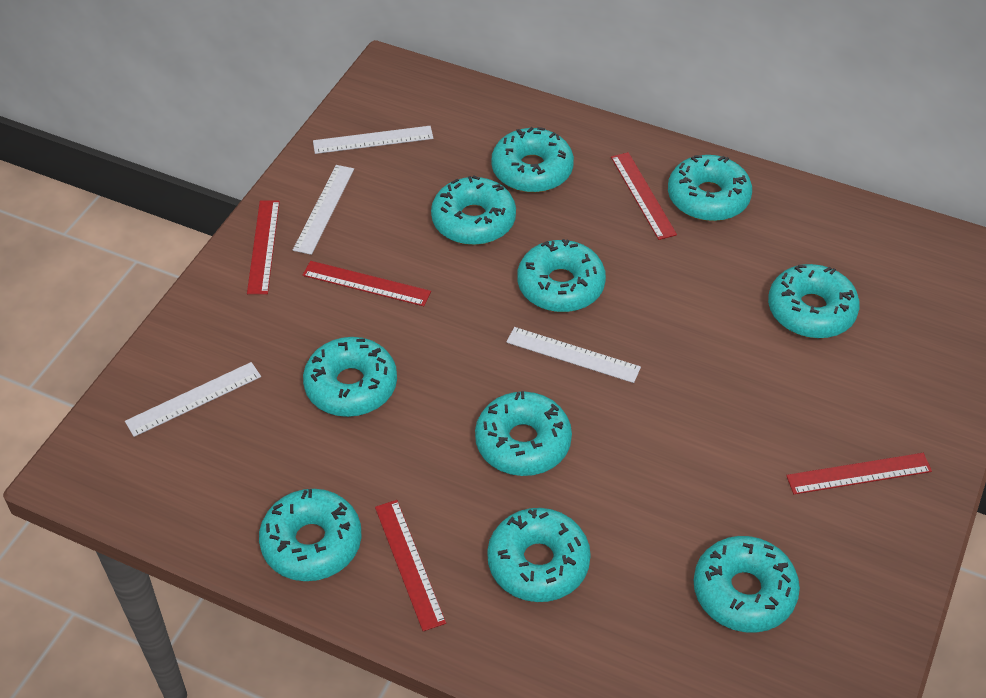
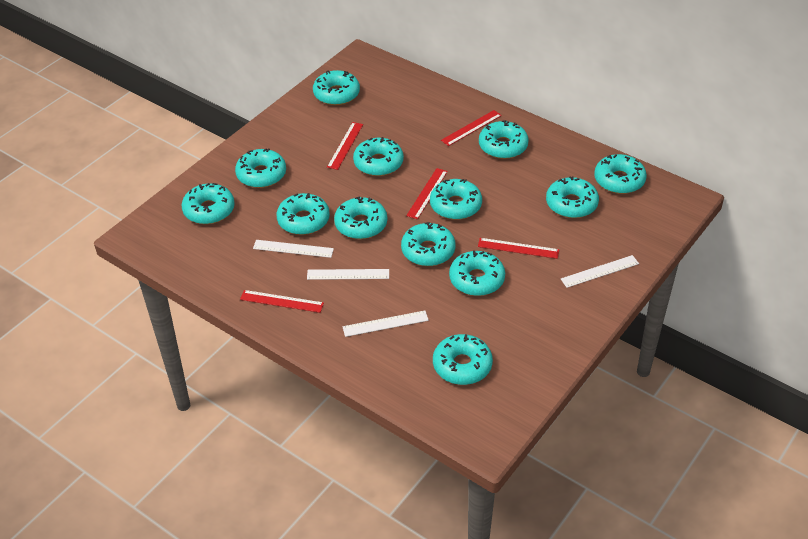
turquoise donut: 10 -> 13

